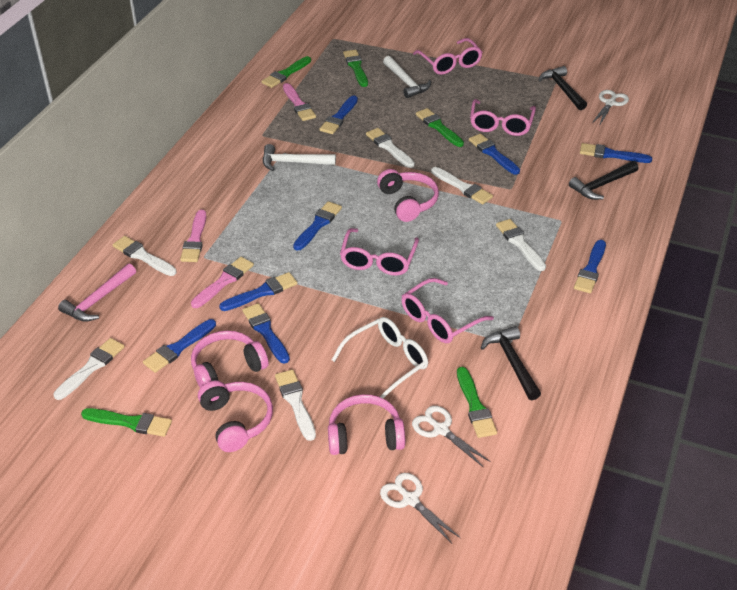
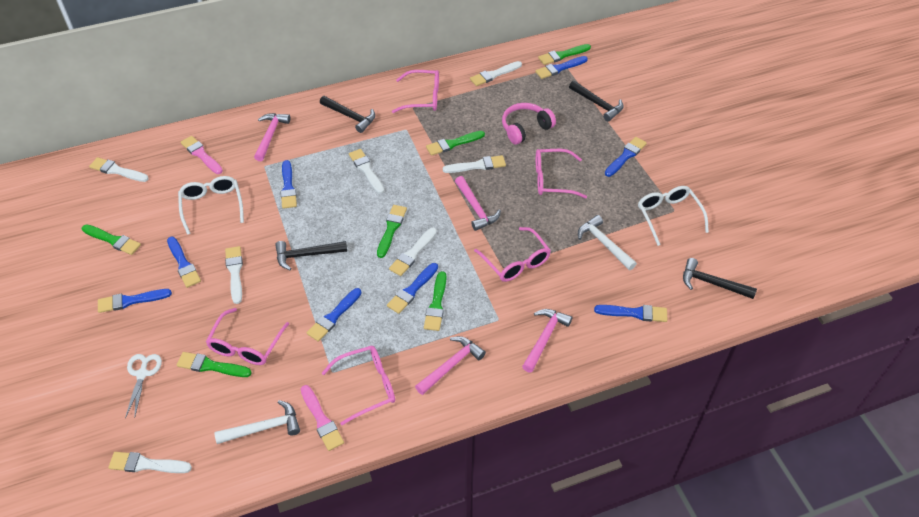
black hammer: 3 -> 4
green brush: 5 -> 6
pink brush: 3 -> 2
pink glasses: 4 -> 5
pink hammer: 1 -> 4
pink headphones: 4 -> 1
white brush: 6 -> 7
white glasses: 1 -> 2
white scissors: 3 -> 1

